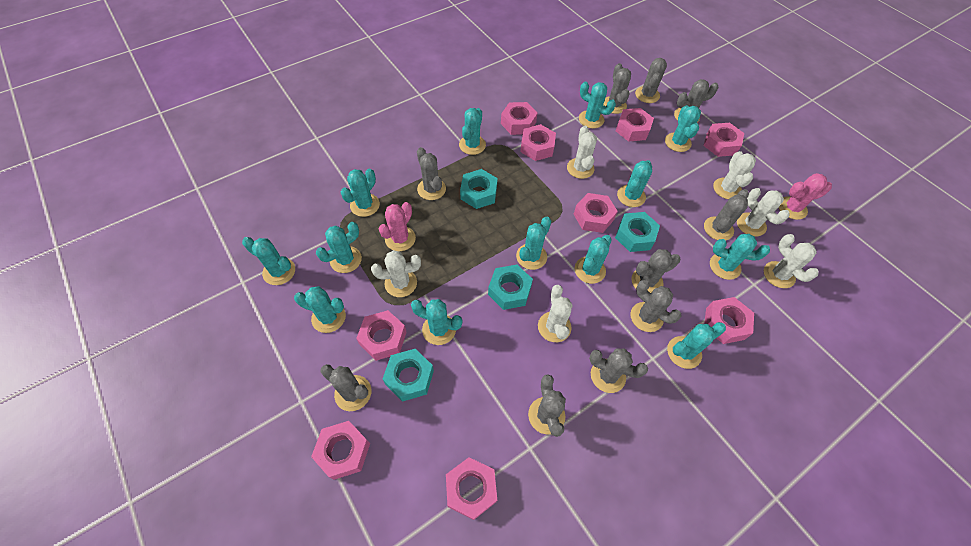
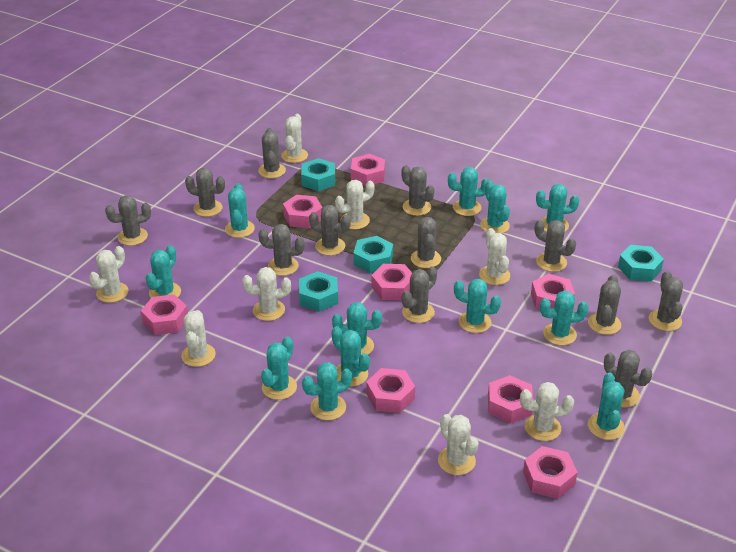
grey cactus: 10 -> 12
pink cactus: 2 -> 0
pink nut: 9 -> 8
turquoise cactus: 13 -> 12
white cactus: 6 -> 8

